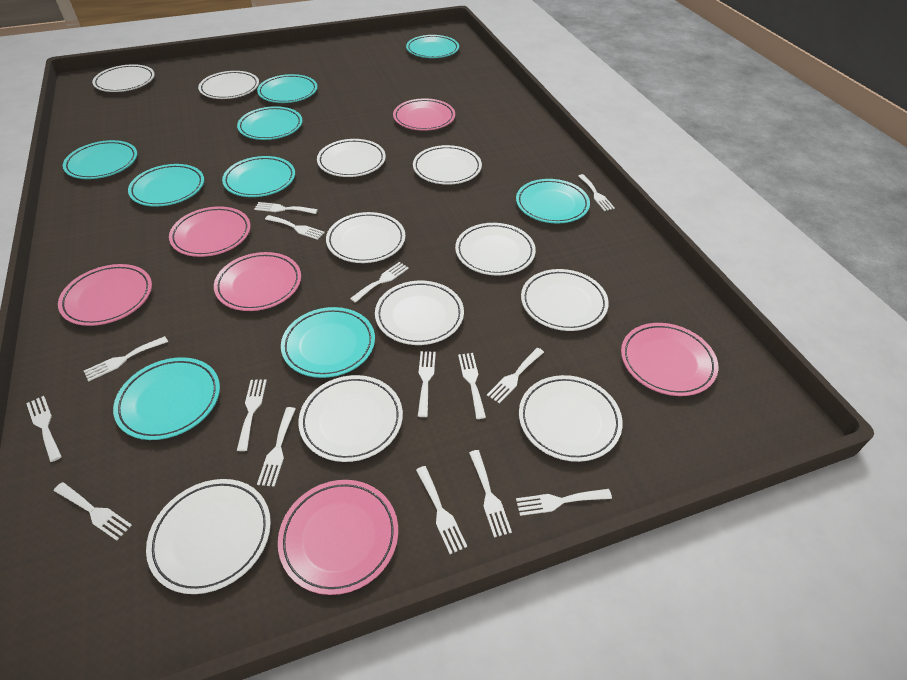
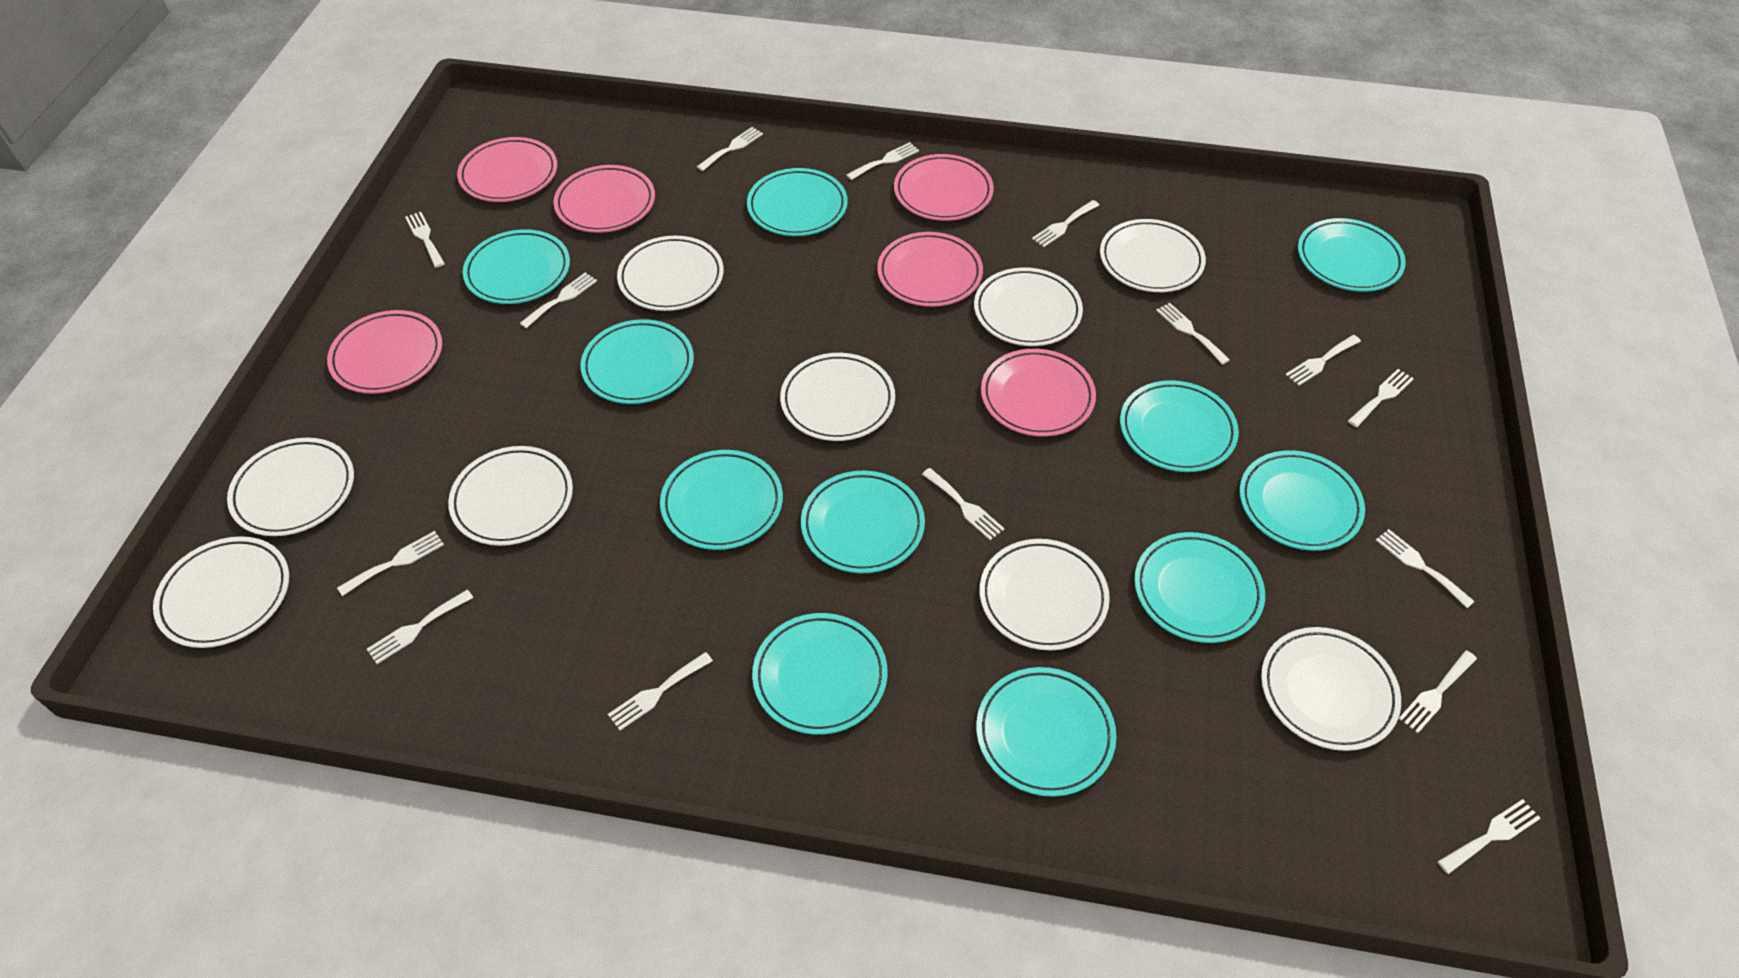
turquoise plate: 9 -> 11
white plate: 11 -> 9

